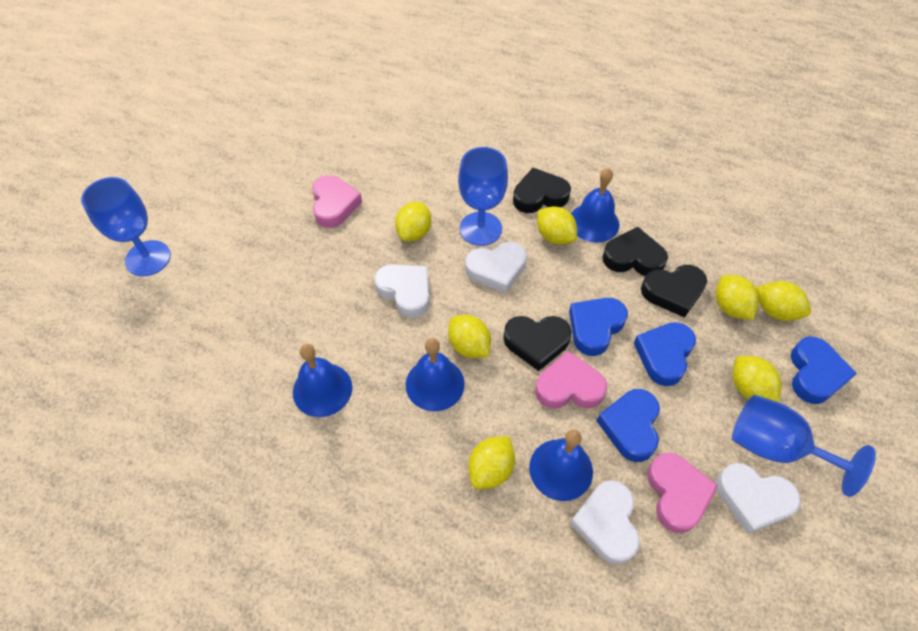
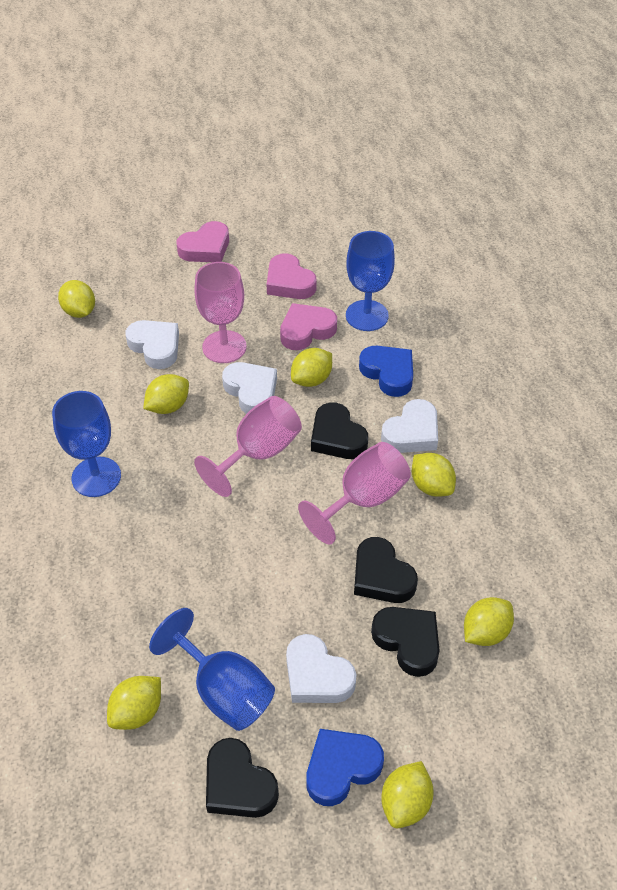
blue bell: 4 -> 0
blue heart: 4 -> 2
pink goblet: 0 -> 3

